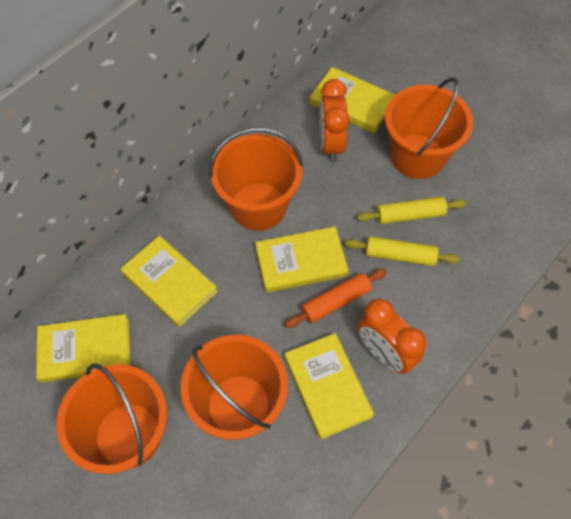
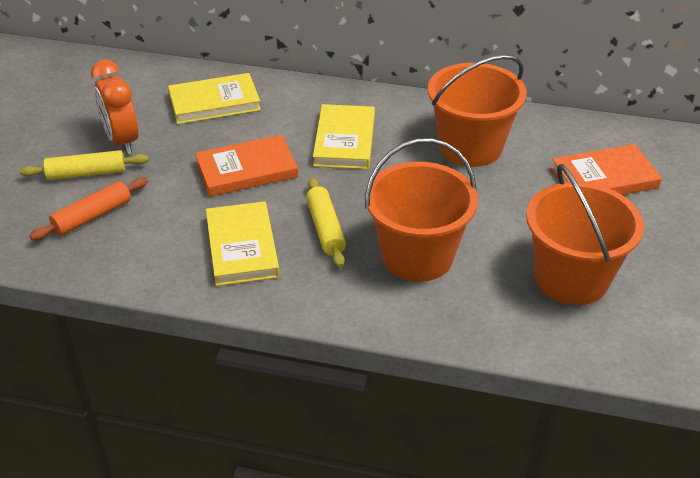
orange book: 0 -> 2
orange bucket: 4 -> 3
orange clock: 2 -> 1
yellow book: 5 -> 3

